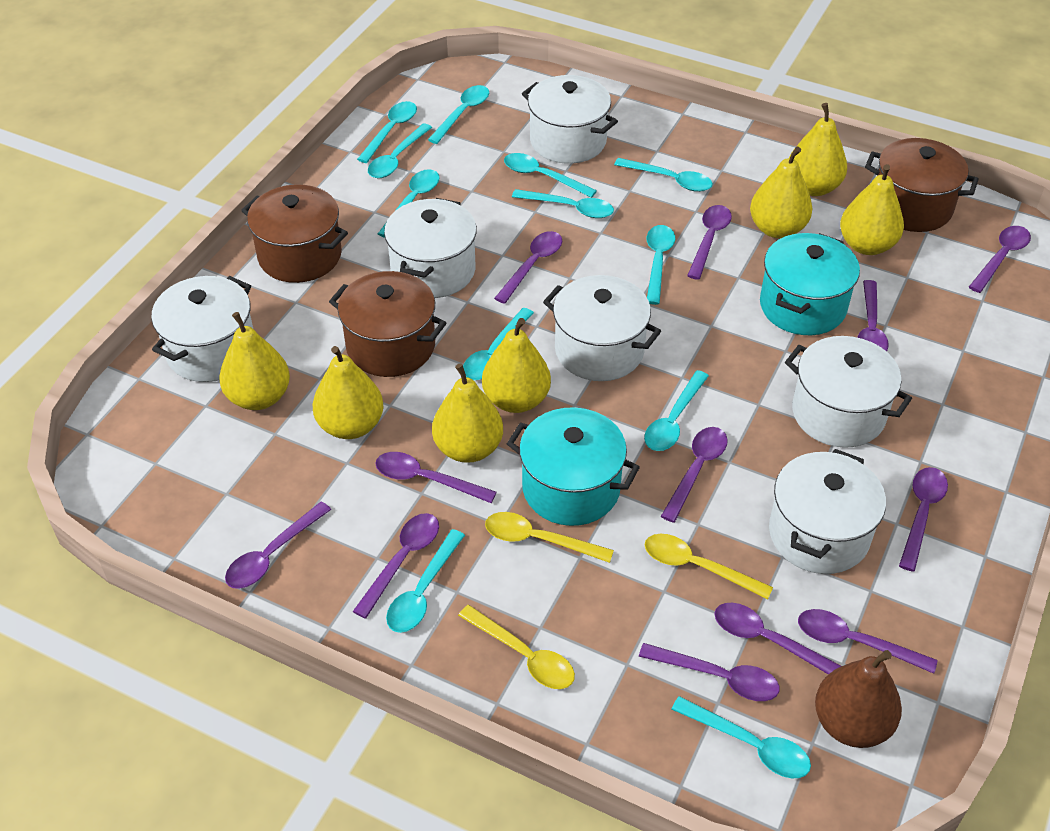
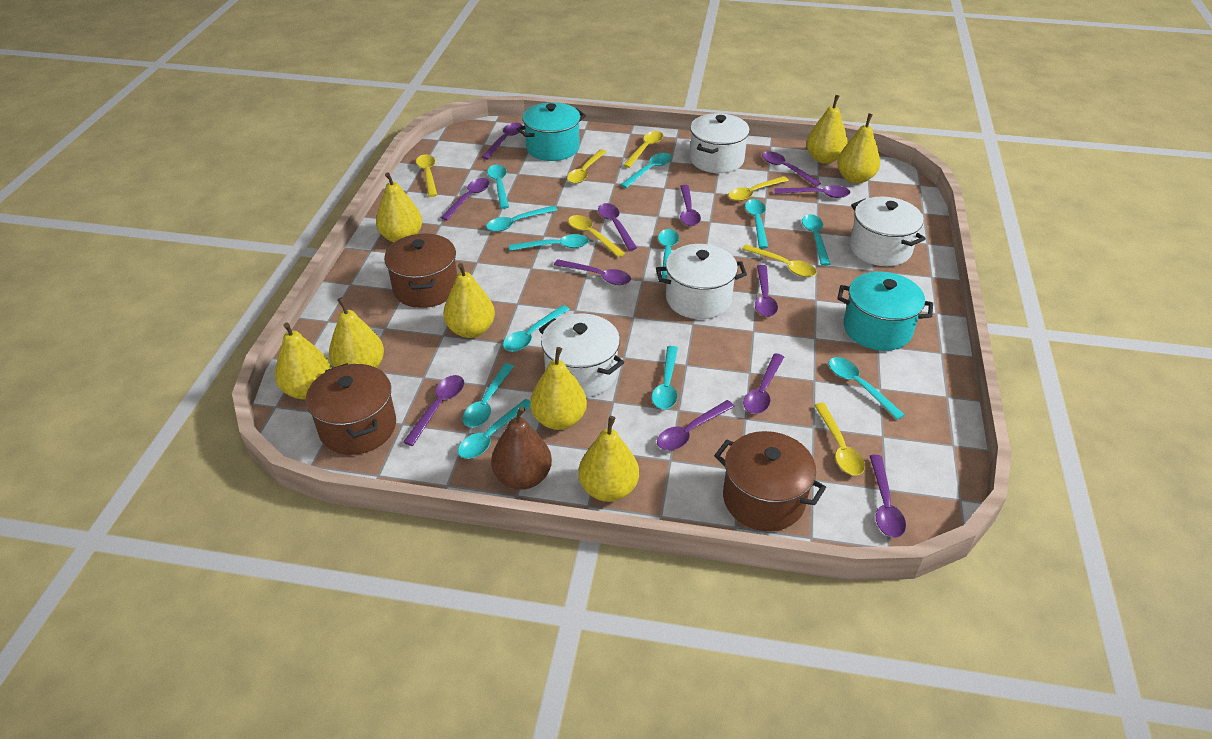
white pot: 6 -> 4
yellow pear: 7 -> 8
yellow spoon: 3 -> 7

